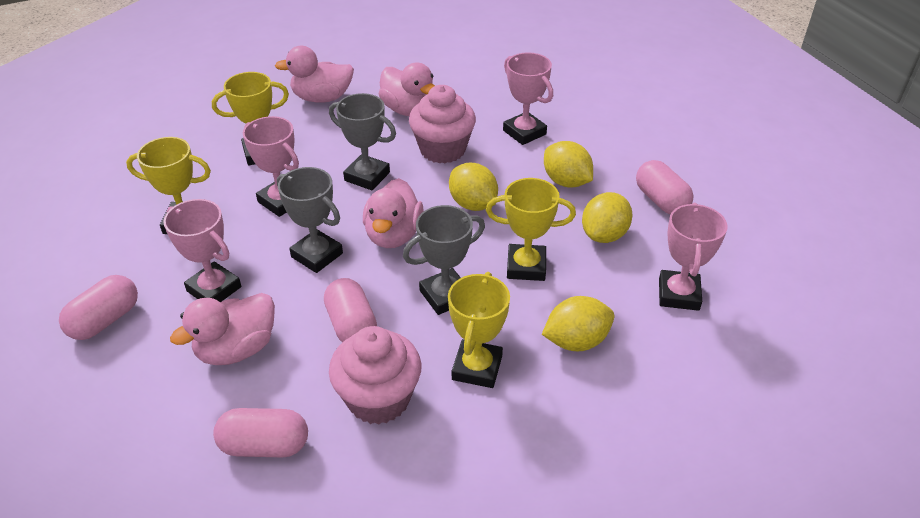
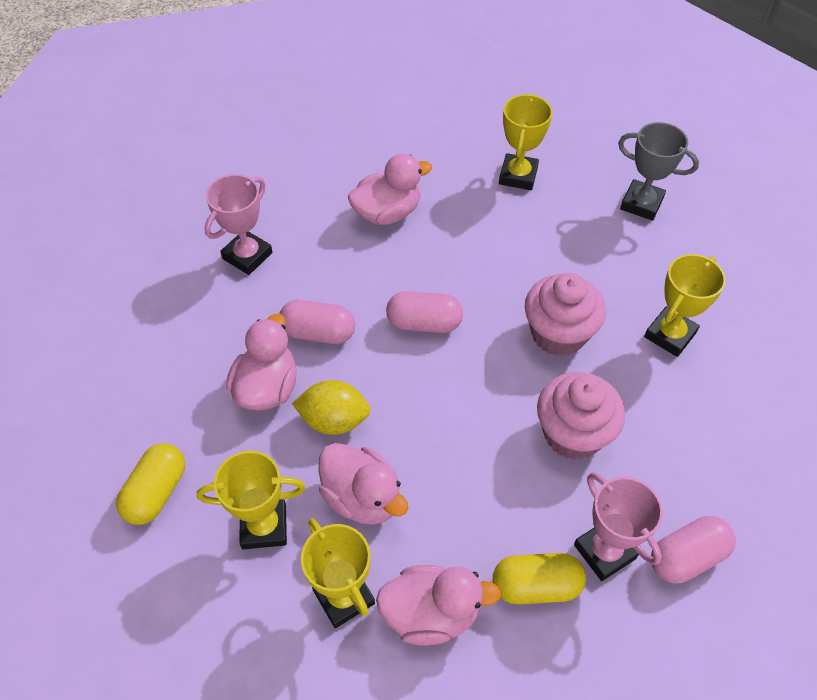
grey trophy: 3 -> 1
pink capsule: 4 -> 3
pink trophy: 4 -> 2
yellow capsule: 0 -> 2
yellow lemon: 4 -> 1

